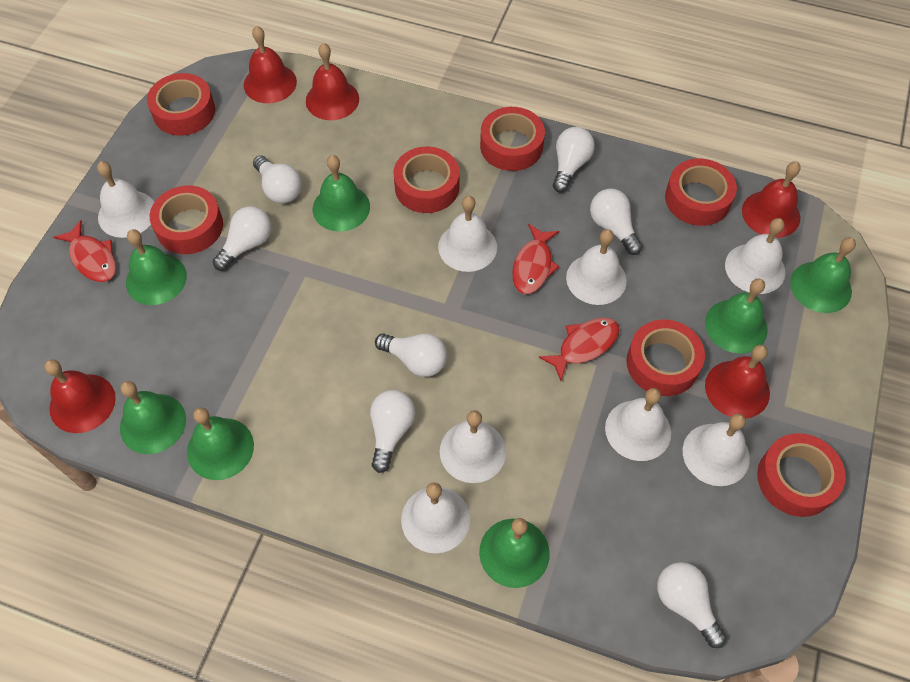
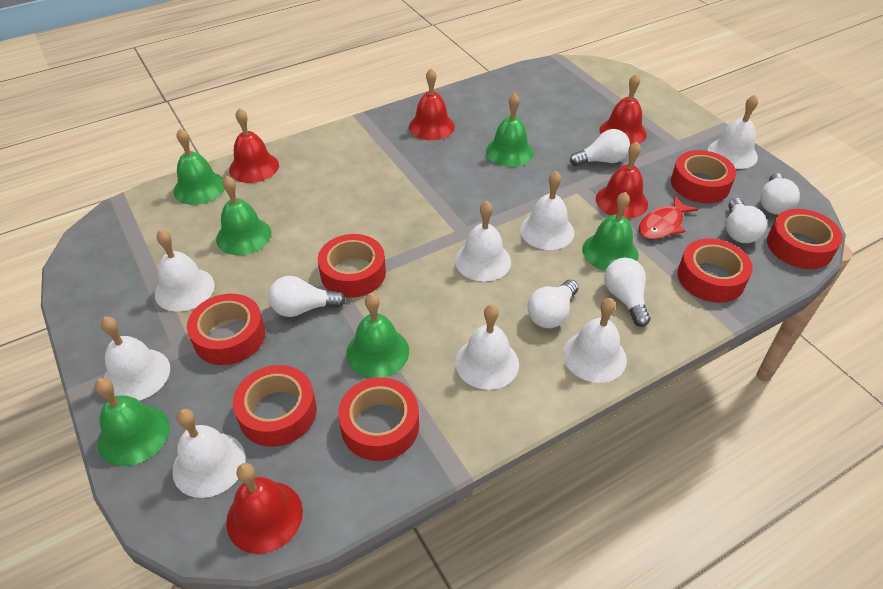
green bell: 7 -> 6
red fish: 3 -> 1
white light bulb: 7 -> 6

